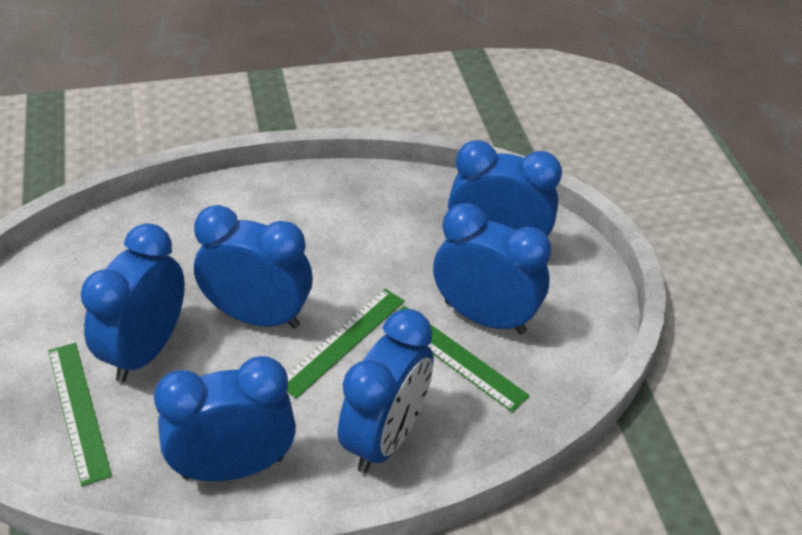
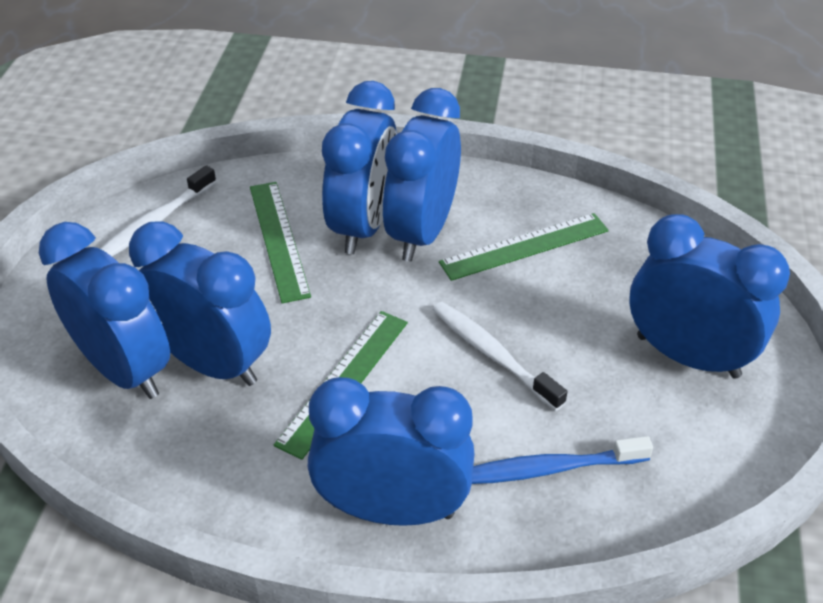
blue toothbrush: 0 -> 1
white toothbrush: 0 -> 2

